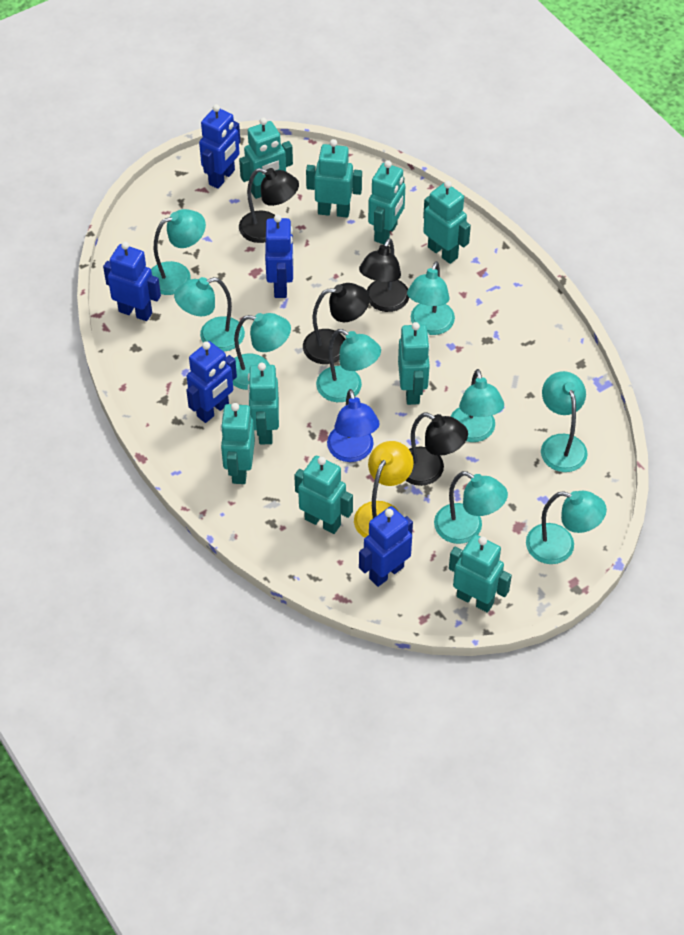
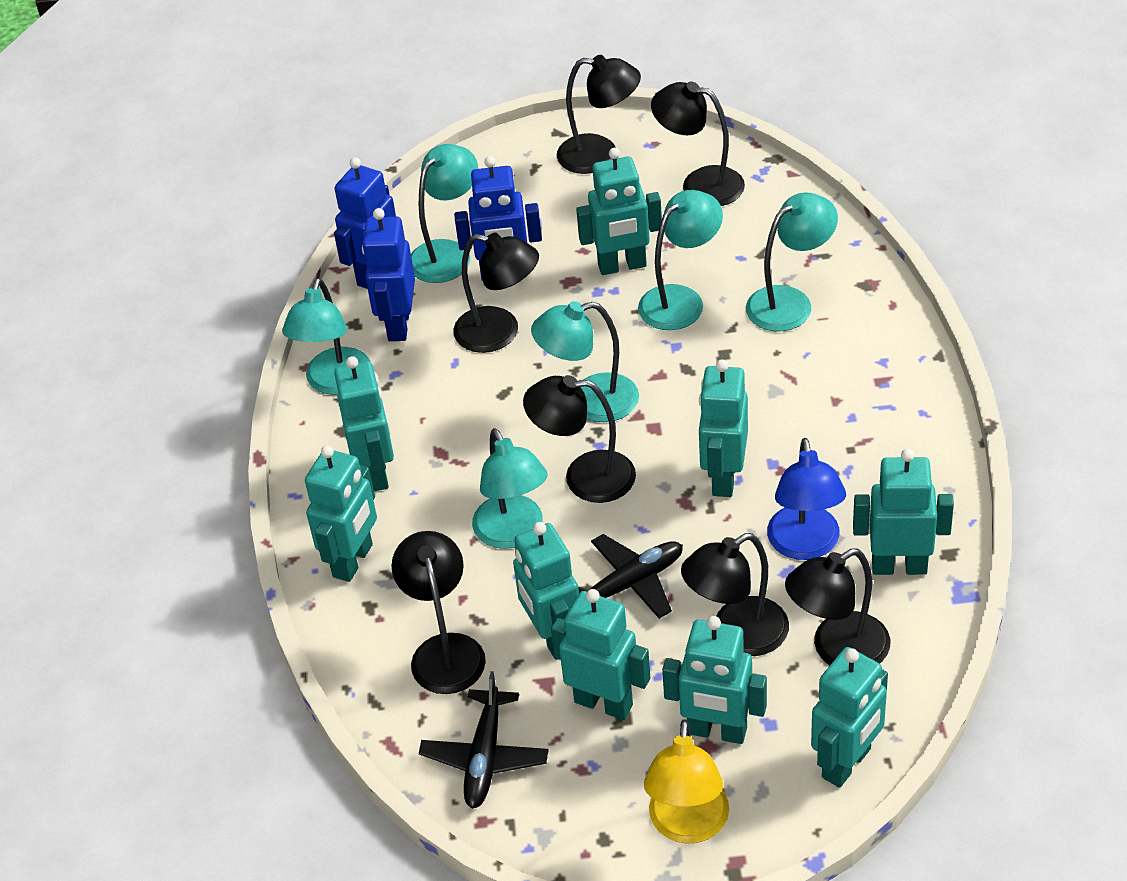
black lamp: 4 -> 7
black plane: 0 -> 2
blue robot: 5 -> 3
turquoise lamp: 9 -> 6

